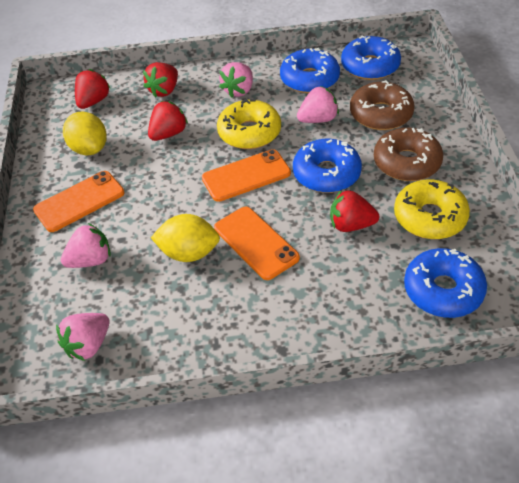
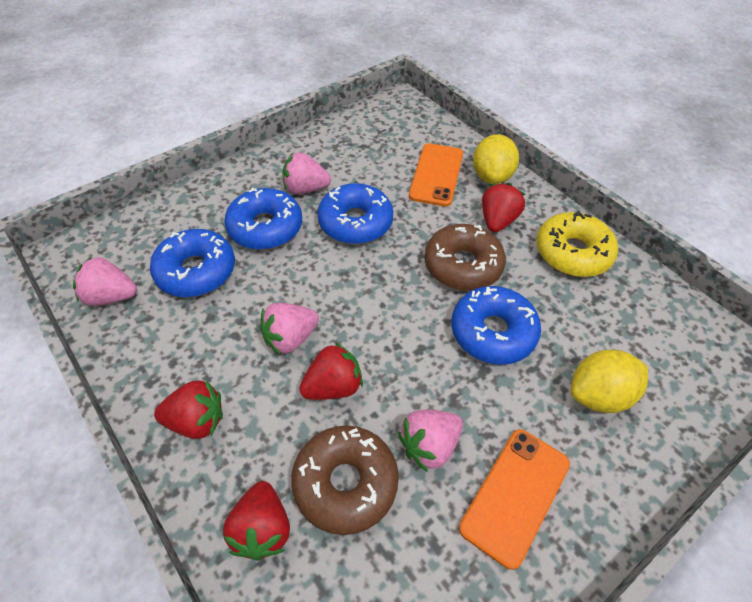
orange phone: 3 -> 2
yellow donut: 2 -> 1

